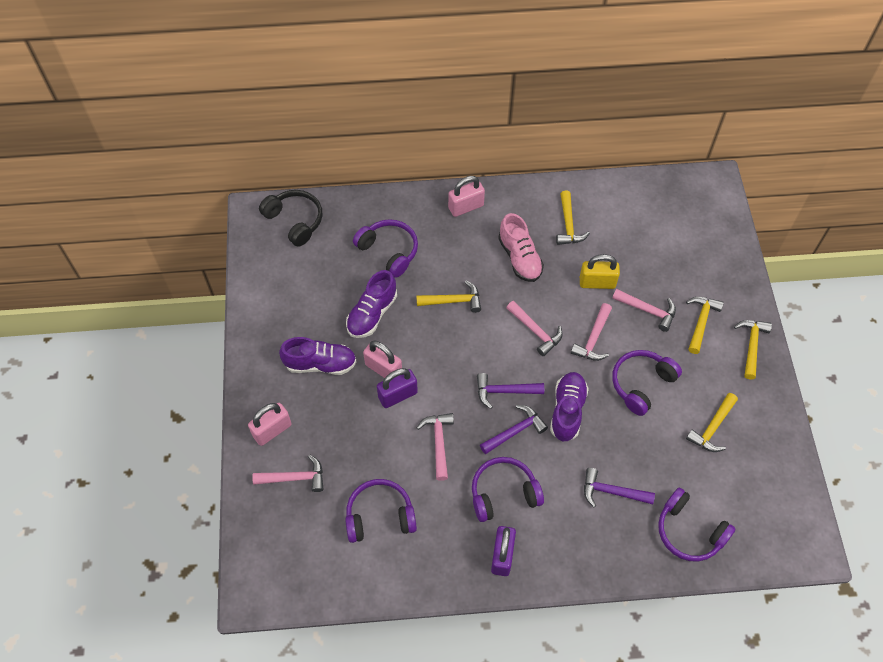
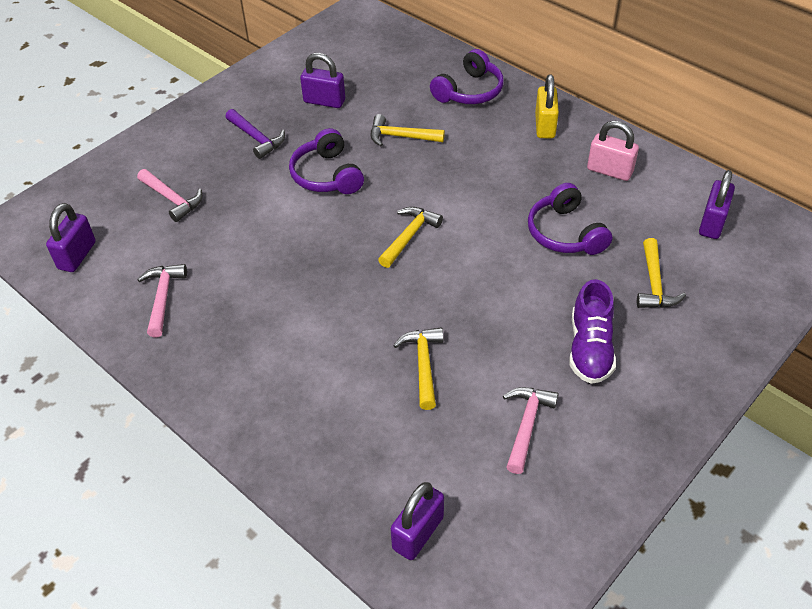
black headphones: 1 -> 0
pink hammer: 5 -> 3
pink padlock: 3 -> 1
pink shoe: 1 -> 0
purple hammer: 3 -> 1
purple headphones: 5 -> 3
purple padlock: 2 -> 4
purple shoe: 3 -> 1
yellow hammer: 5 -> 4

